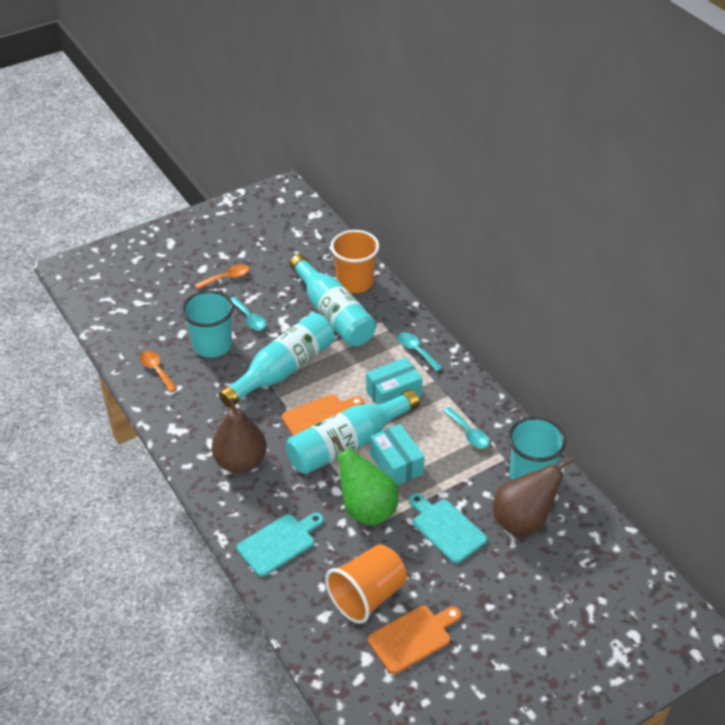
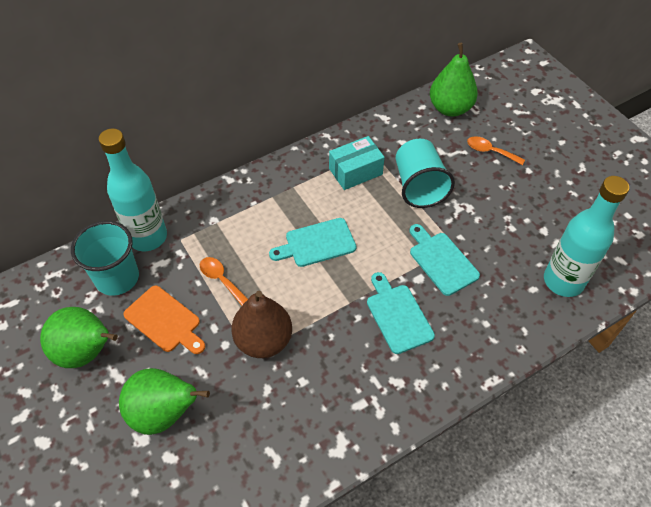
brown pear: 2 -> 1
green pear: 1 -> 3
orange cup: 2 -> 0
orange cutting board: 2 -> 1
turquoise bottle: 3 -> 2
turquoise box: 2 -> 1
turquoise cutting board: 2 -> 3
turquoise spoon: 3 -> 0

